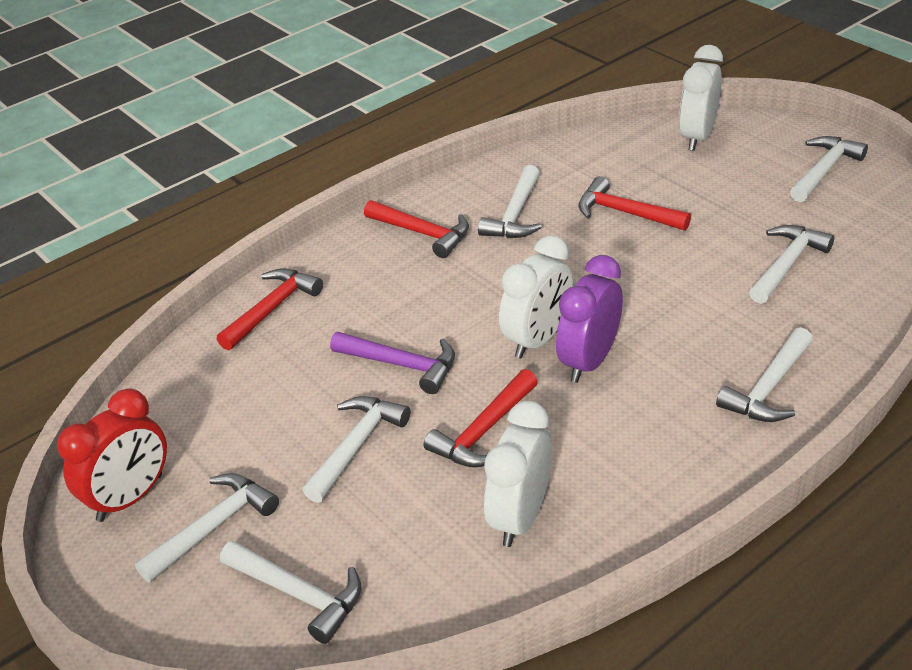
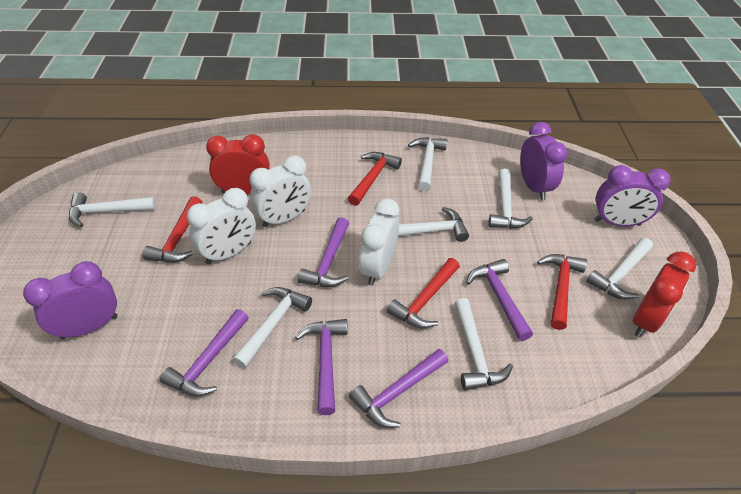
purple clock: 1 -> 3
purple hammer: 1 -> 5
red clock: 1 -> 2

